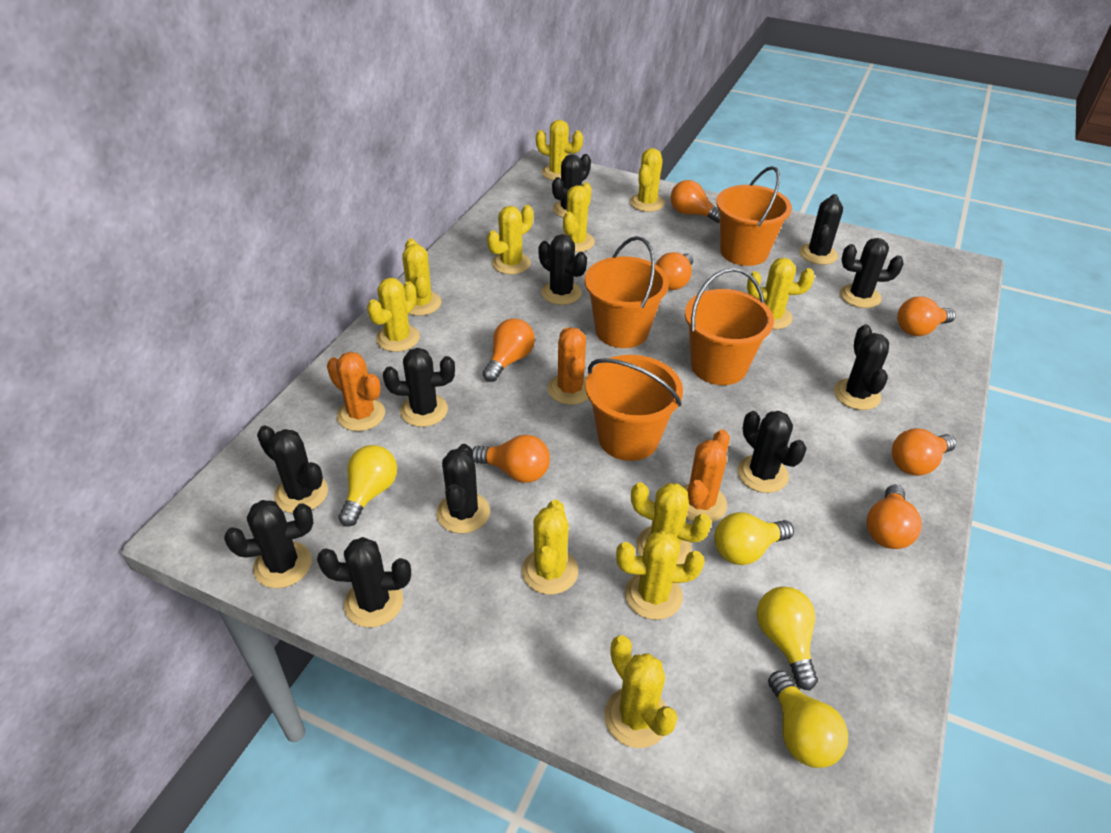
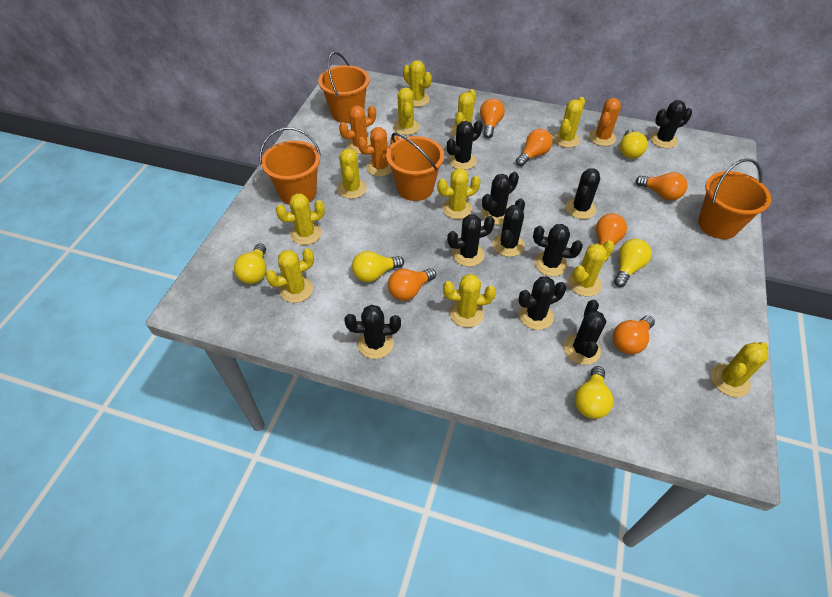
black cactus: 11 -> 10
orange light bulb: 7 -> 6
yellow light bulb: 4 -> 5

